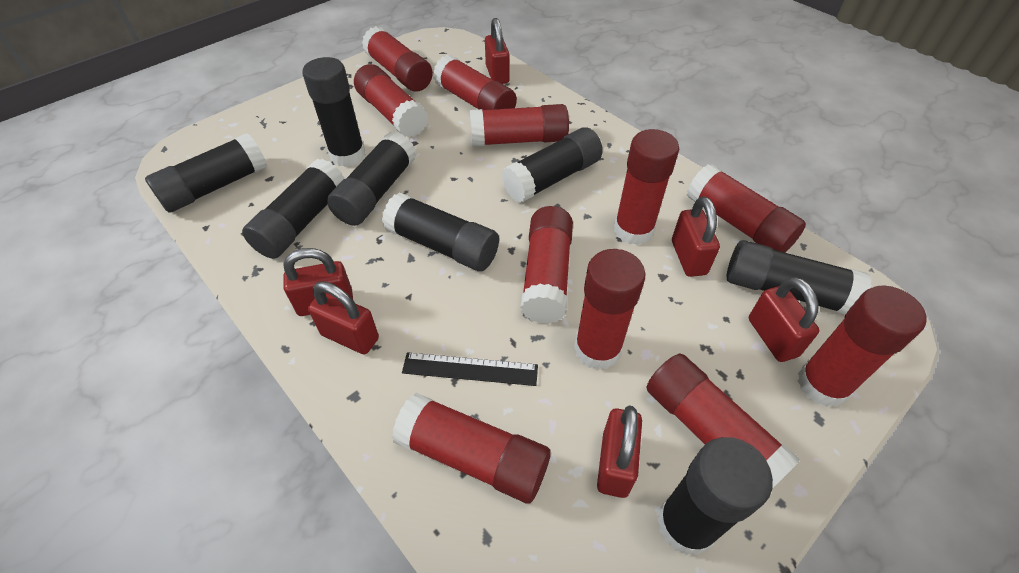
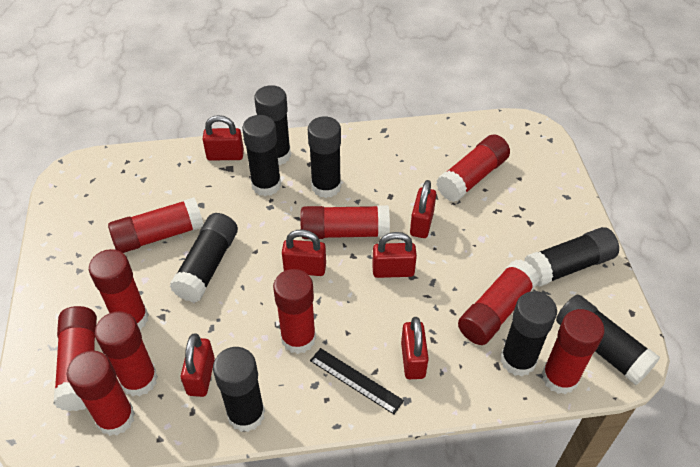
red glue stick: 11 -> 10

